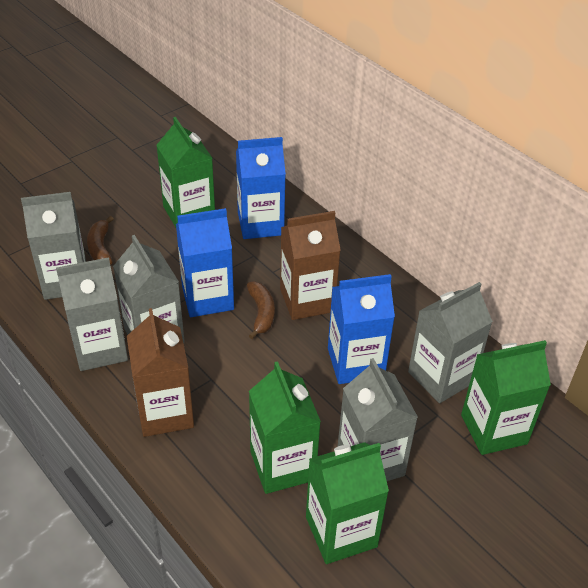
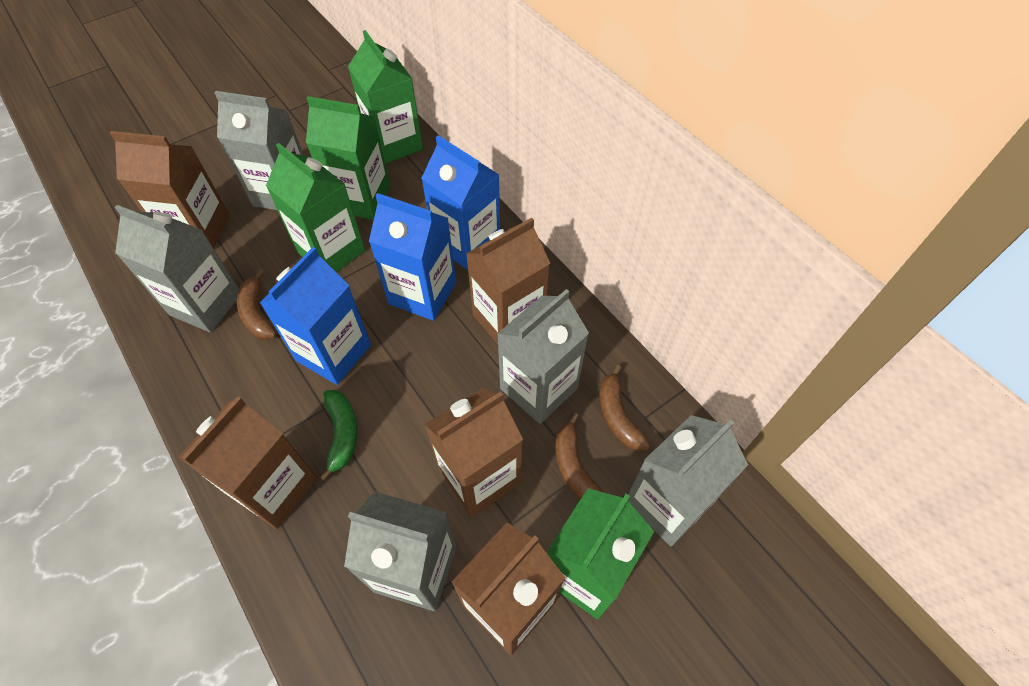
brown banana: 2 -> 3
brown carton: 2 -> 5
green banana: 0 -> 1

